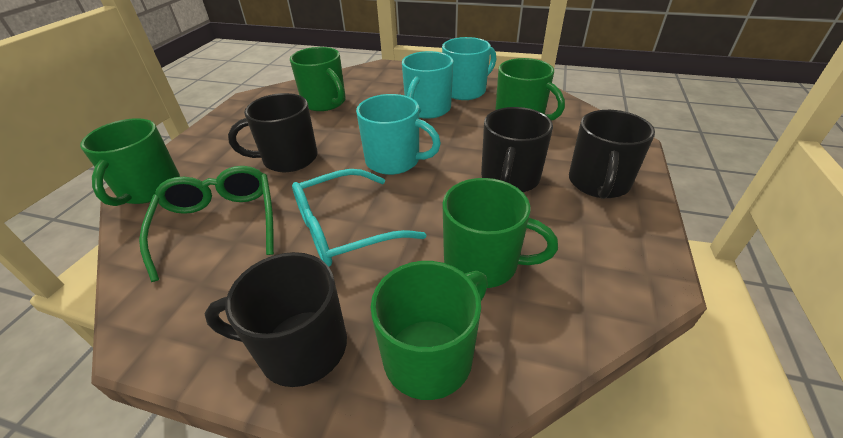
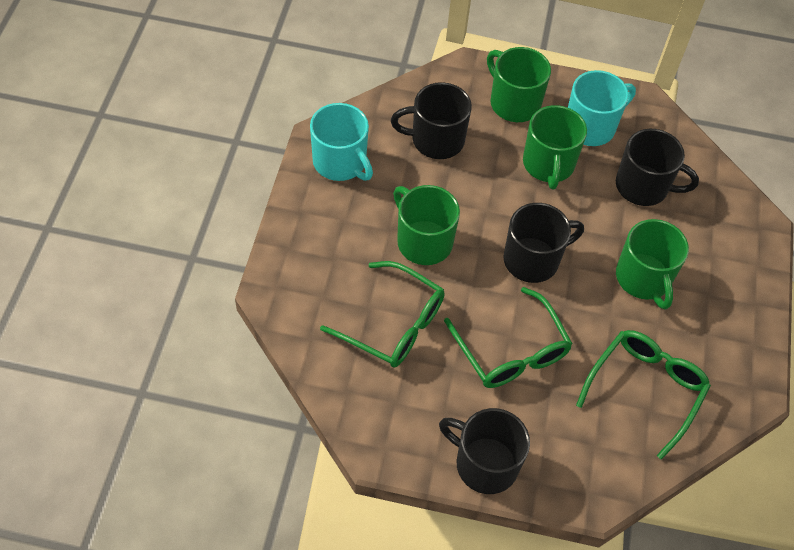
green glasses: 1 -> 3
green mug: 5 -> 4
turquoise glasses: 1 -> 0
turquoise mug: 3 -> 2

